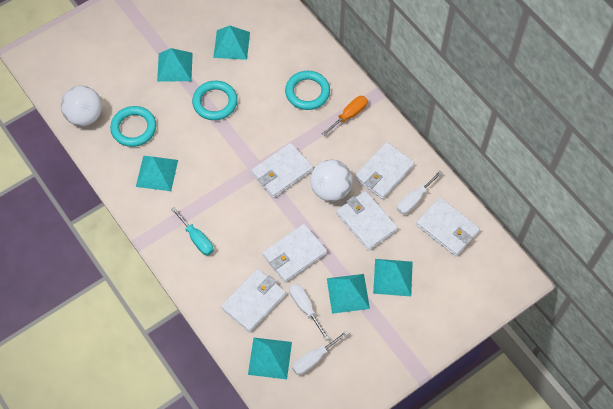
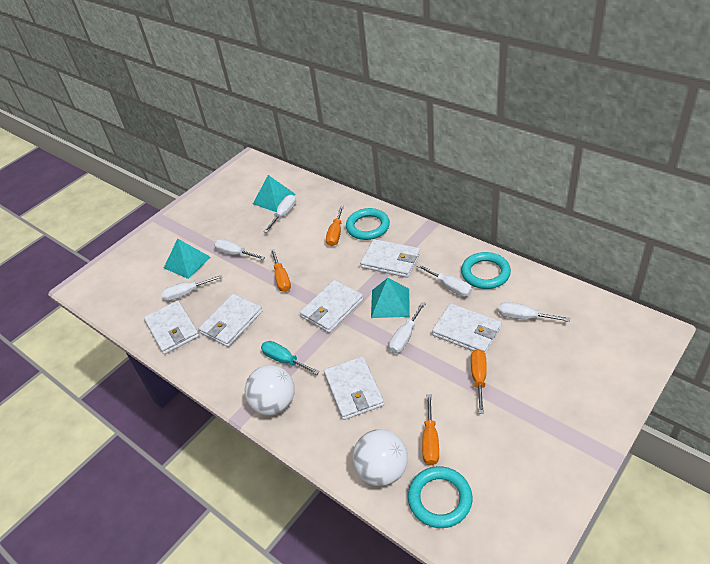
orange screwdriver: 1 -> 4
turquoise pyramid: 6 -> 3
white screwdriver: 3 -> 6

